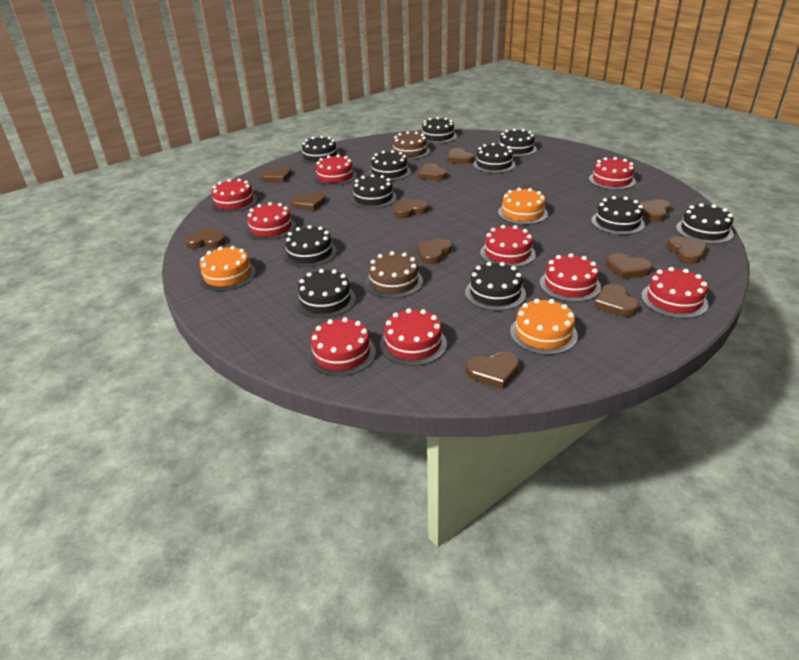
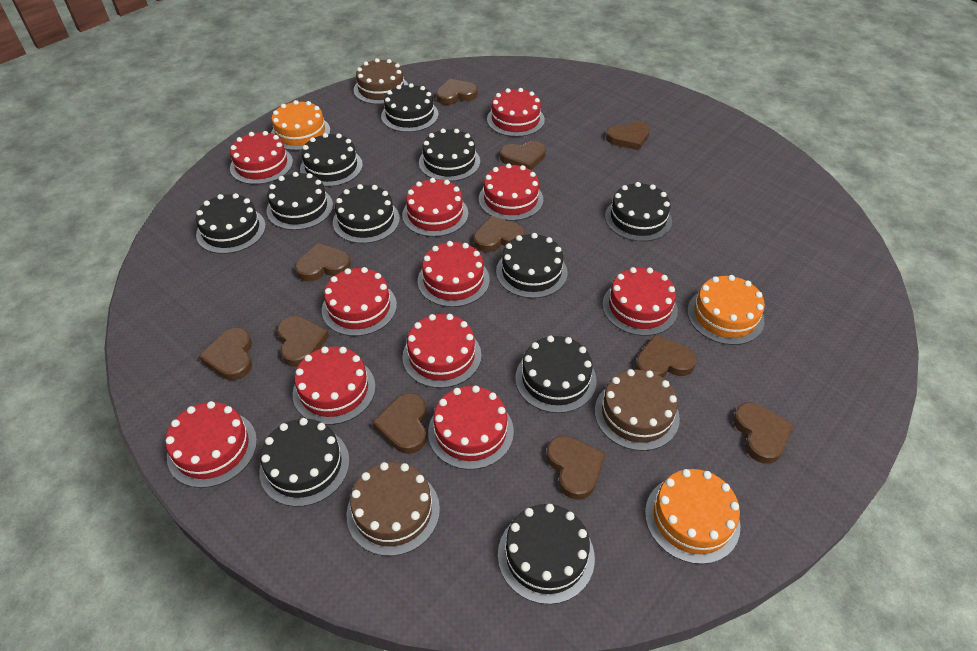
brown cake: 2 -> 3
brown heart: 12 -> 11
red cake: 9 -> 11

